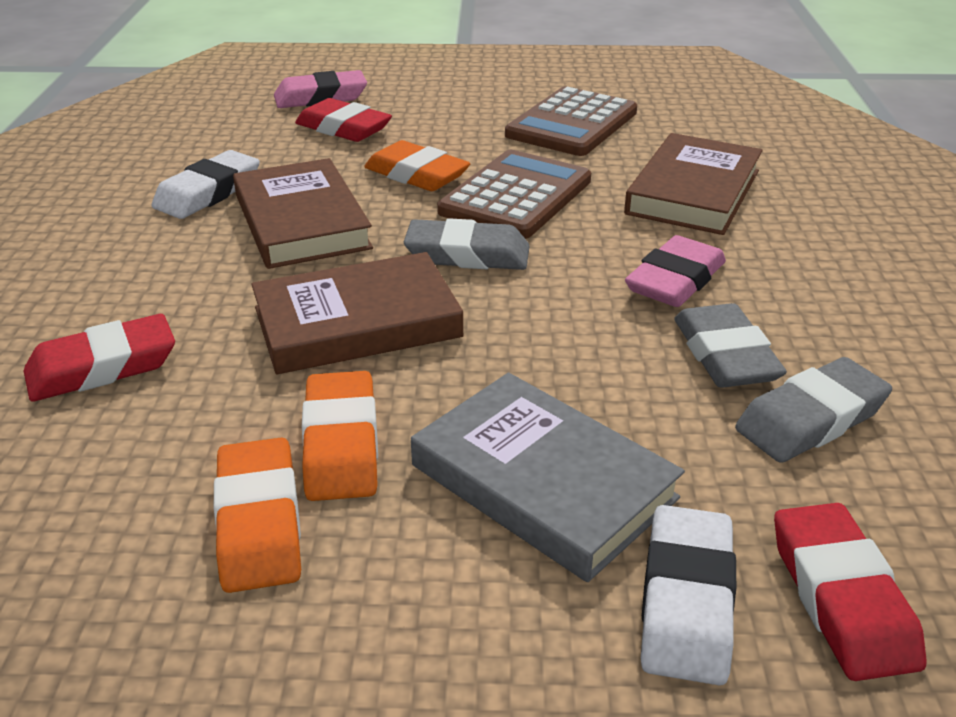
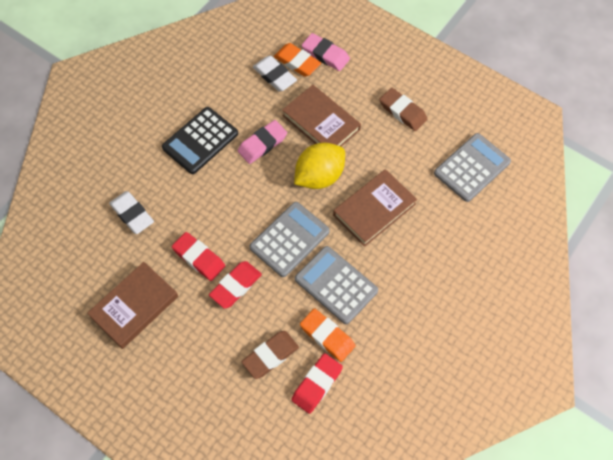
black calculator: 0 -> 1
brown calculator: 2 -> 0
brown eraser: 0 -> 2
grey book: 1 -> 0
grey calculator: 0 -> 3
grey eraser: 3 -> 0
orange eraser: 3 -> 2
yellow lemon: 0 -> 1

